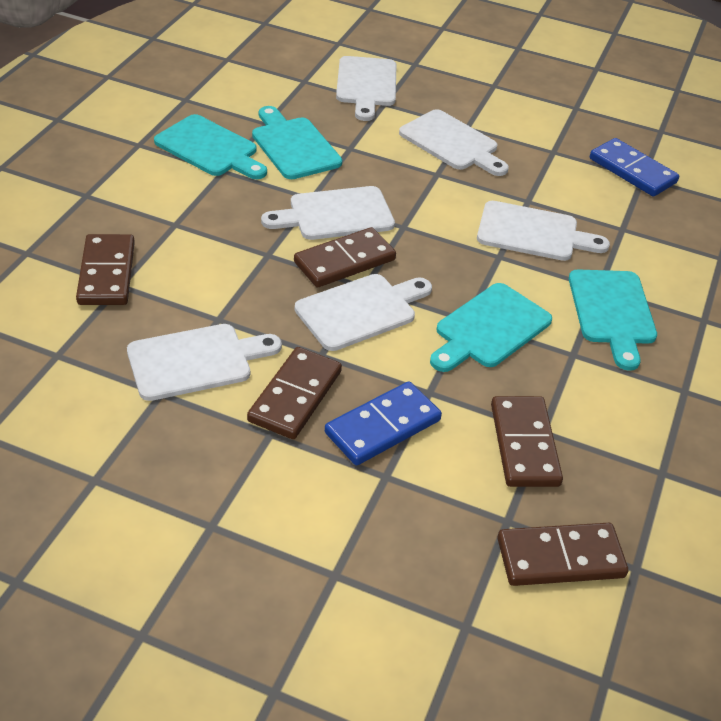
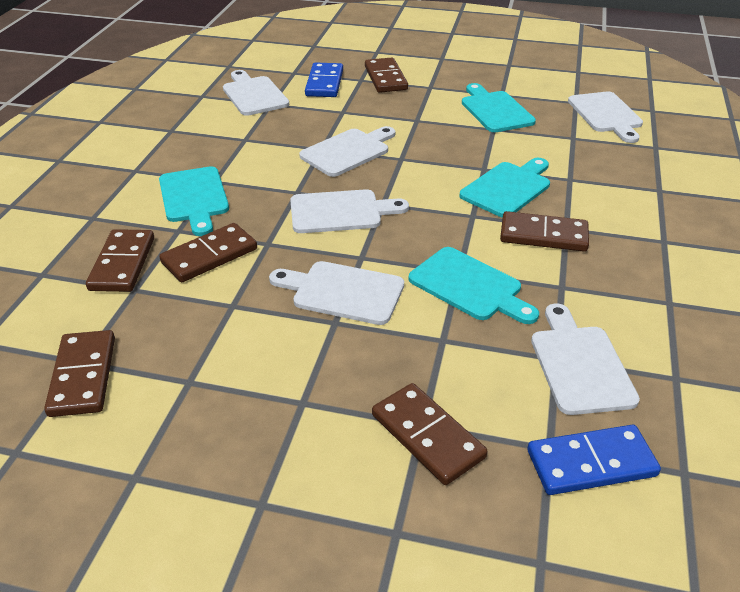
brown domino: 5 -> 6

